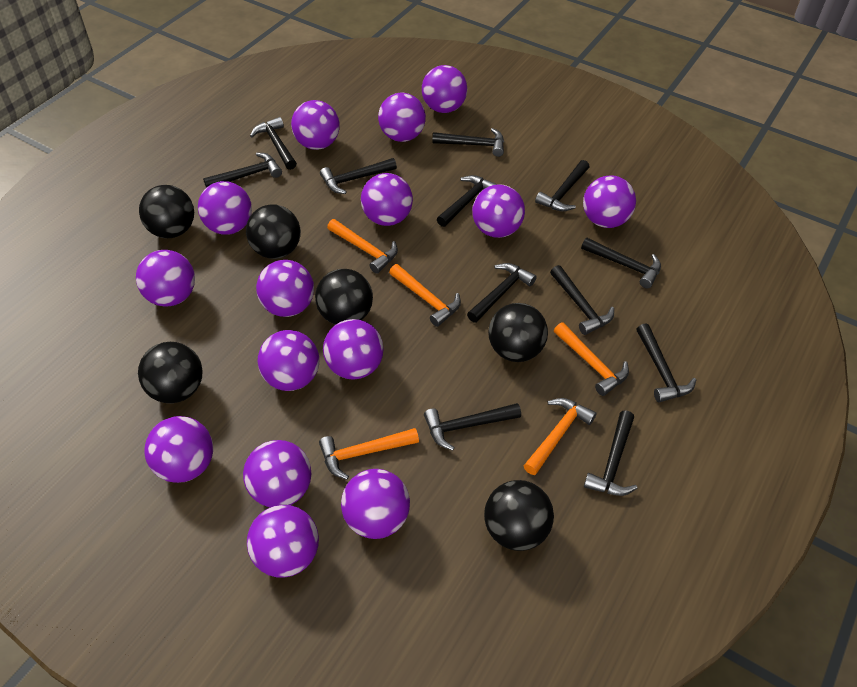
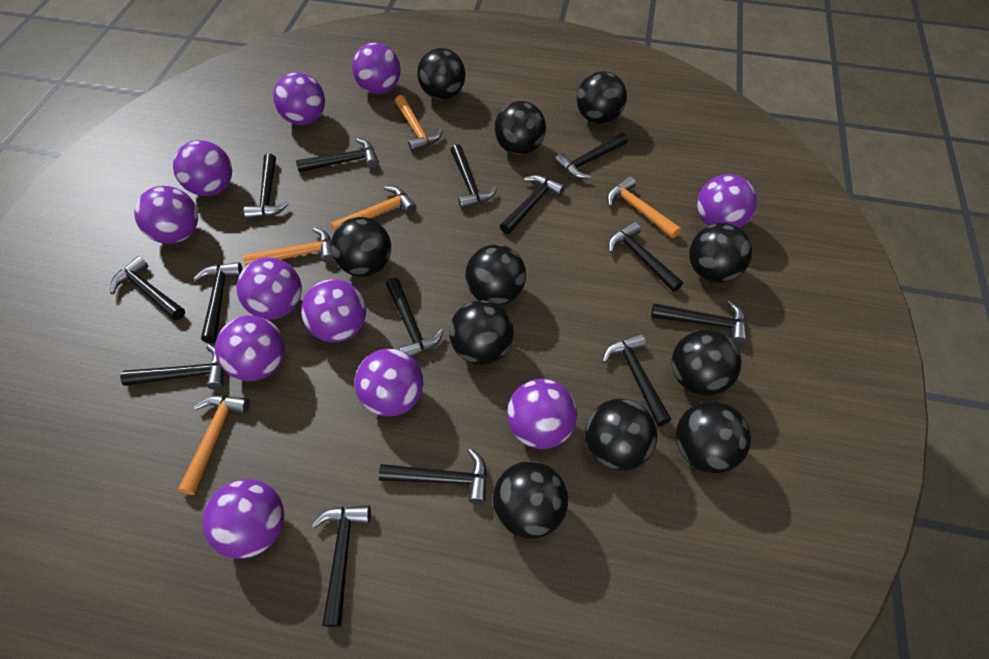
black ball: 6 -> 11
black hammer: 12 -> 14
purple ball: 15 -> 11

